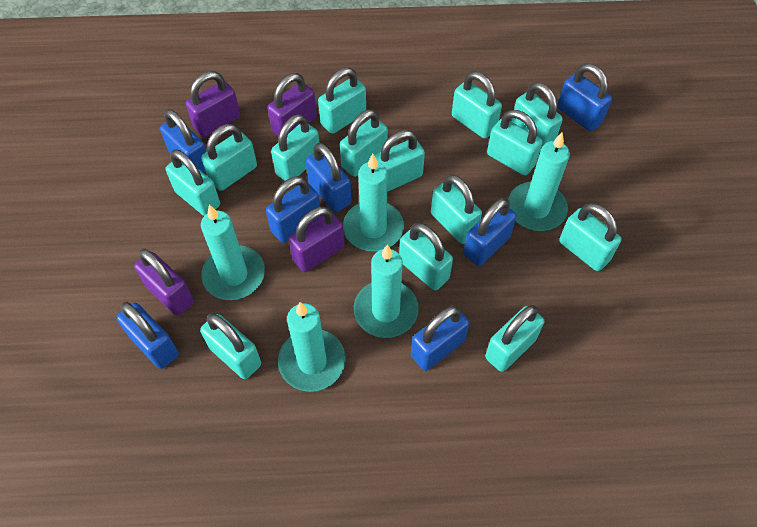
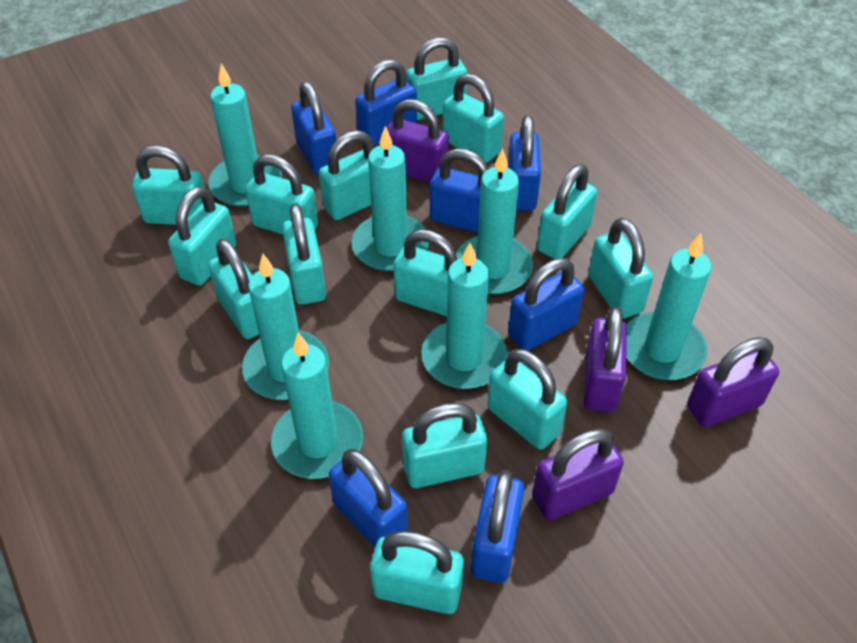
turquoise candle: 5 -> 7

